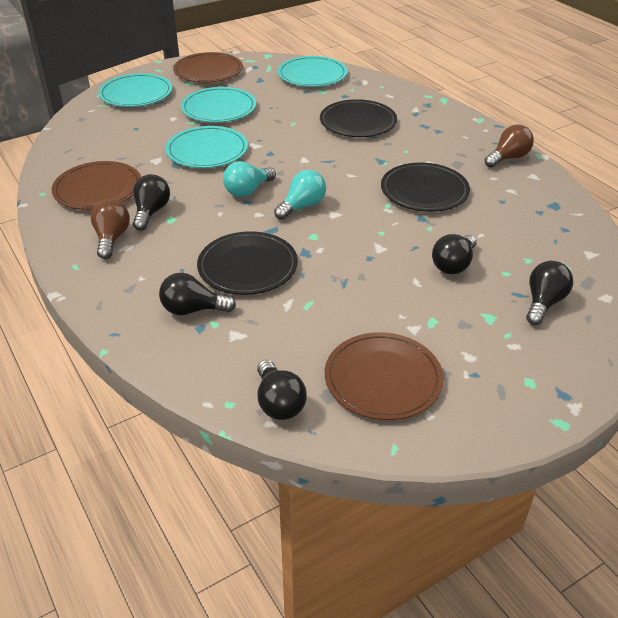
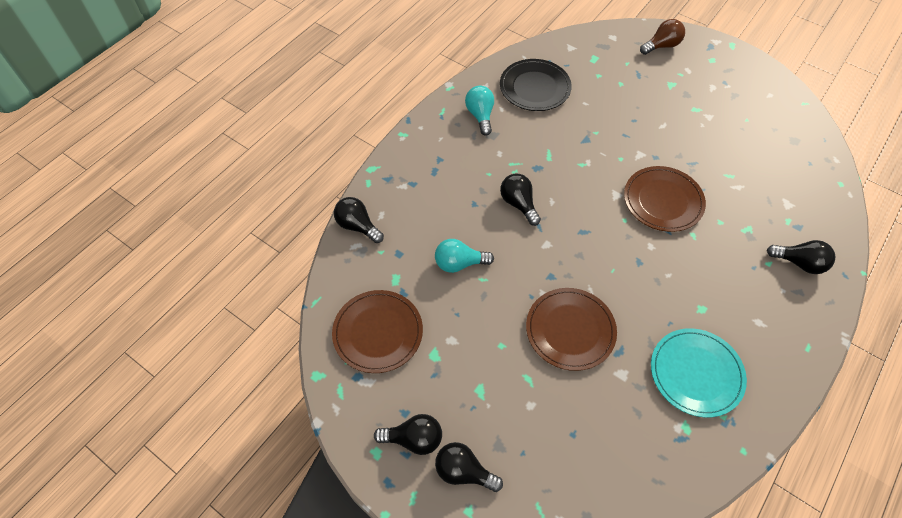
black plate: 3 -> 1
brown light bulb: 2 -> 1
turquoise plate: 4 -> 1

